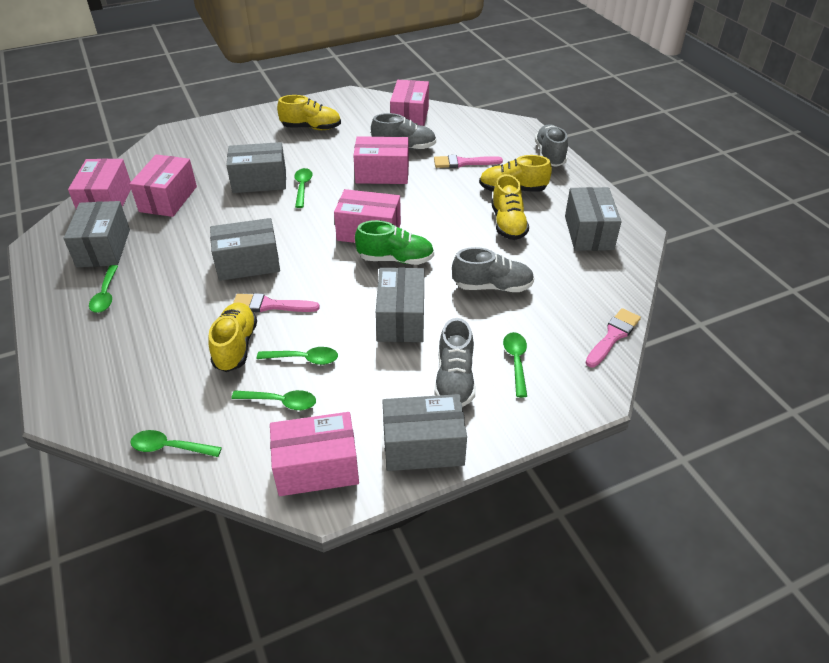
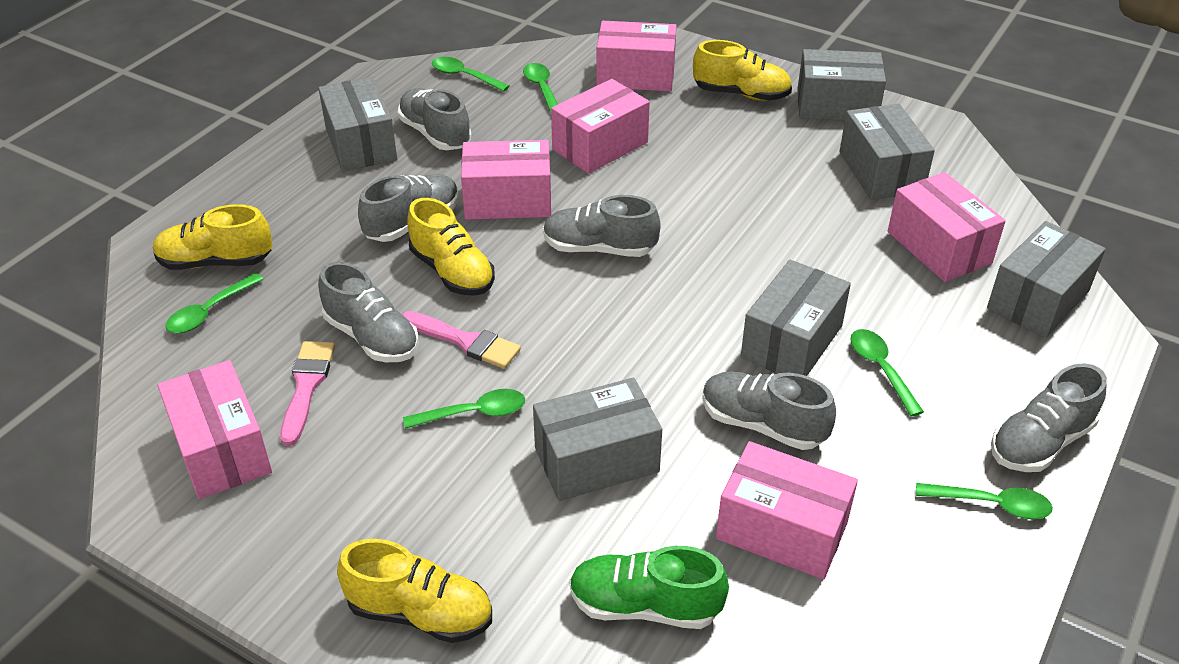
grey shoe: 4 -> 6
pink brush: 3 -> 2

